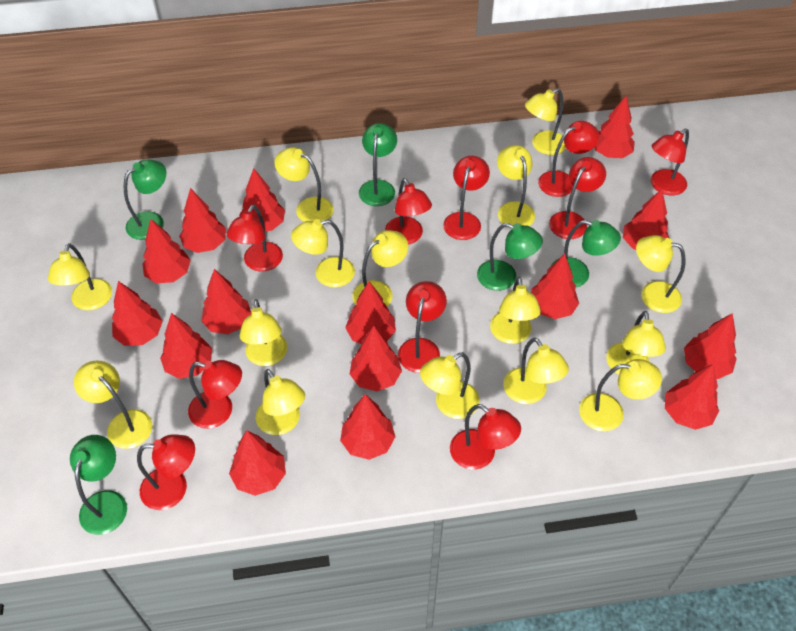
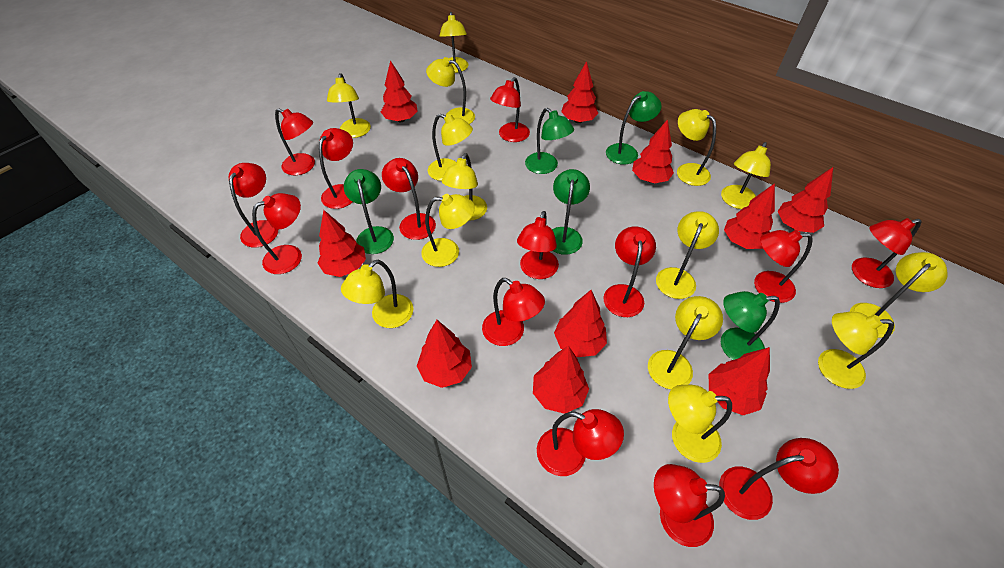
red lamp: 10 -> 14
red tree: 15 -> 10
yellow lamp: 15 -> 14

